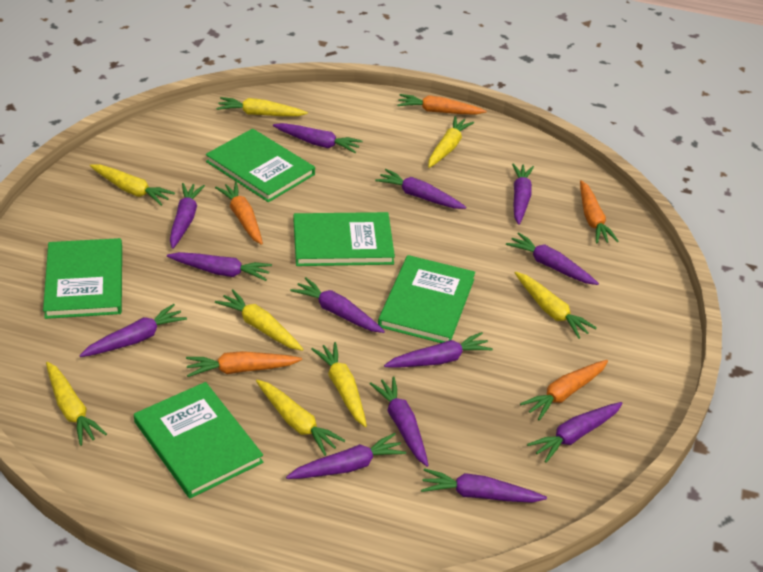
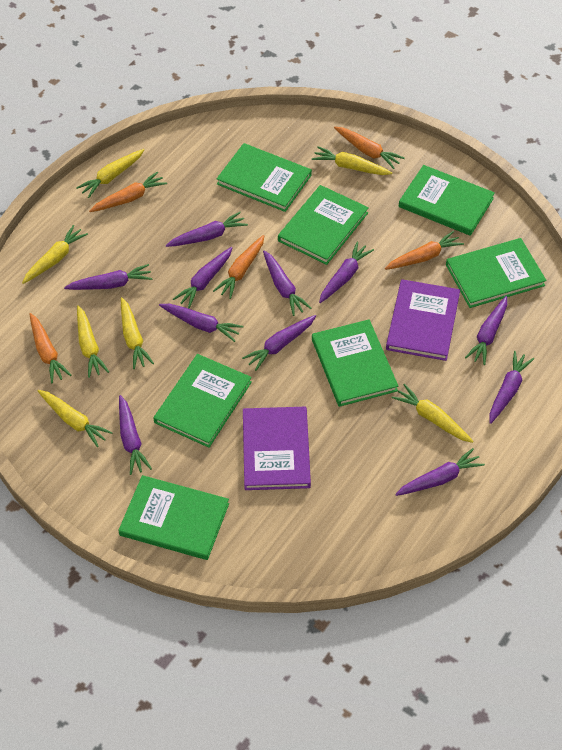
green book: 5 -> 7
purple book: 0 -> 2
purple carrot: 13 -> 11
yellow carrot: 8 -> 7

